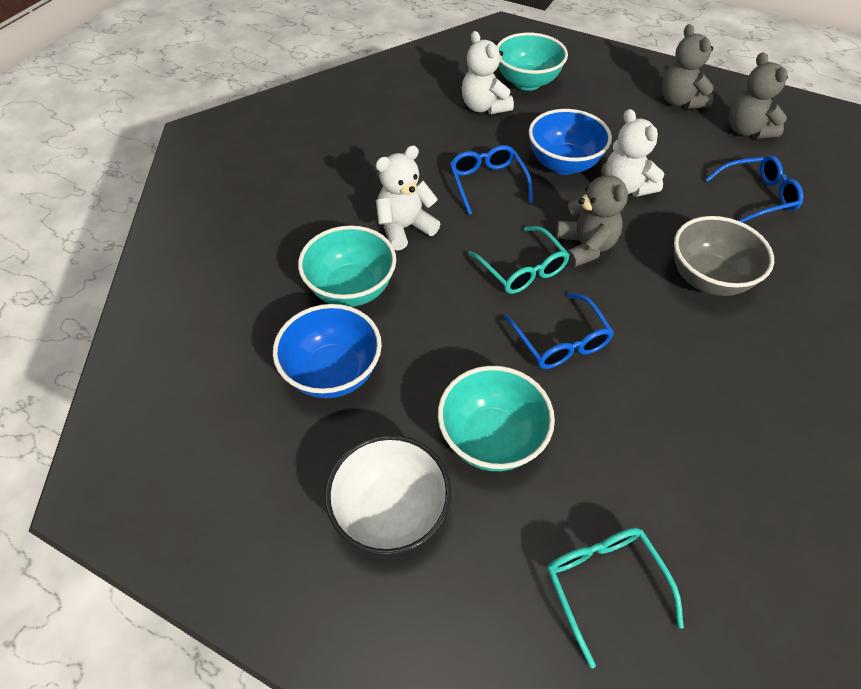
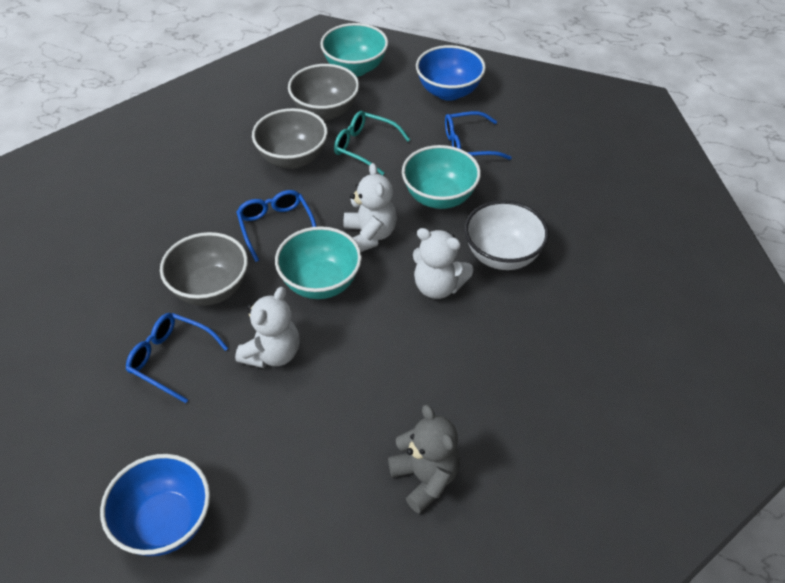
grey bowl: 1 -> 3
grey teddy bear: 3 -> 1
turquoise glasses: 2 -> 1

